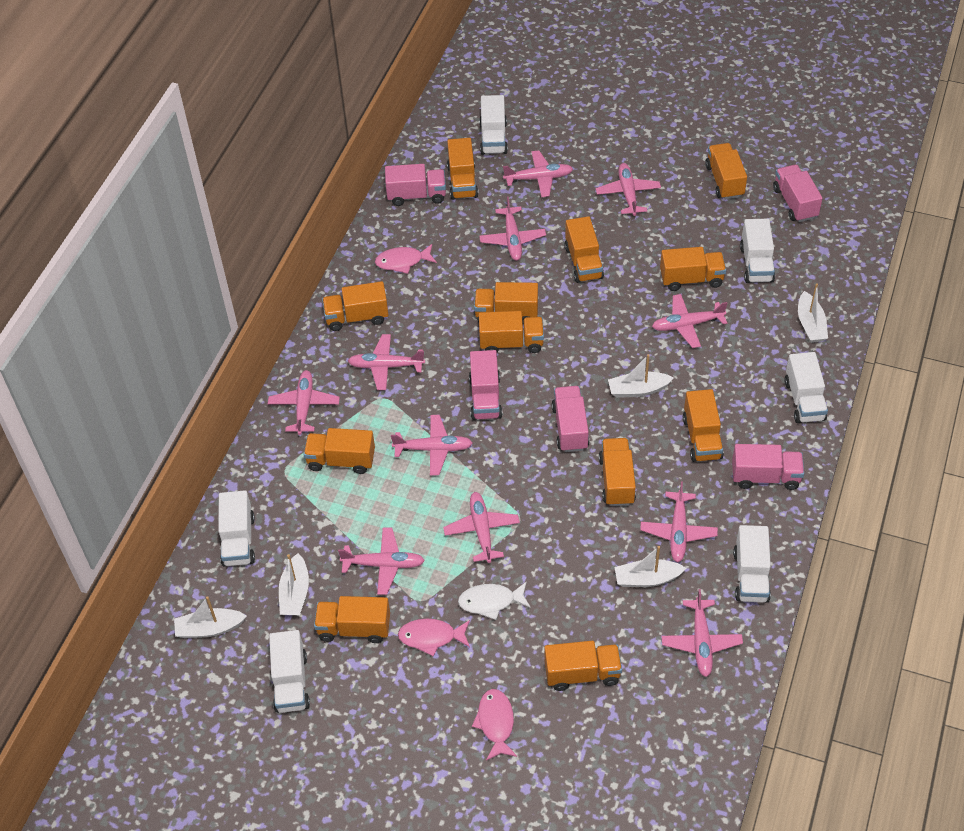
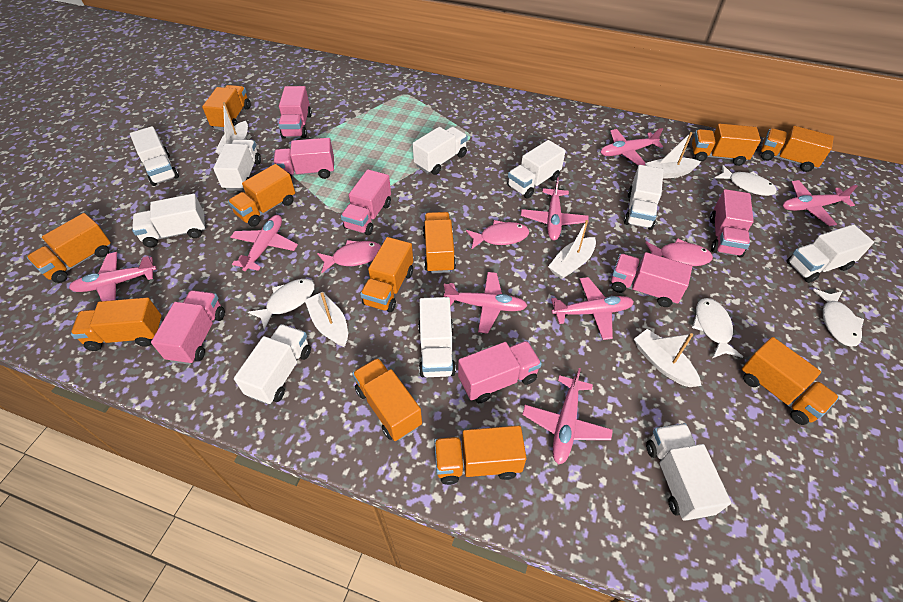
orange truck: 12 -> 11
pink plane: 11 -> 8
pink truck: 5 -> 7
white fish: 1 -> 4
white truck: 6 -> 10

